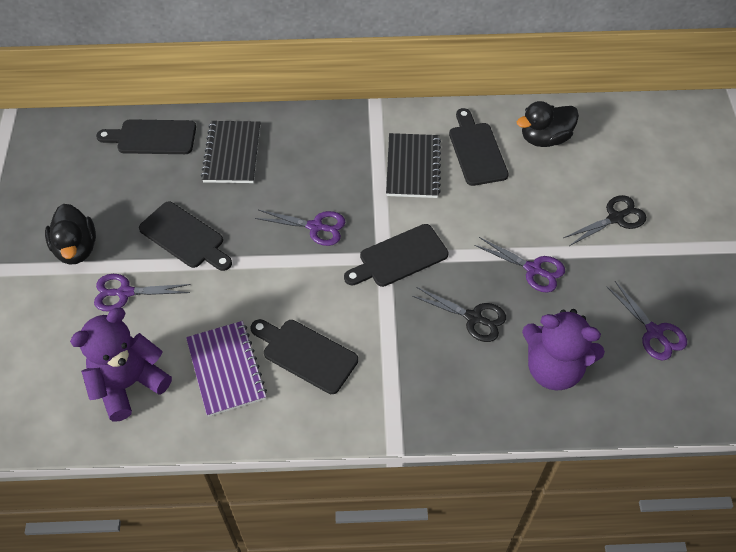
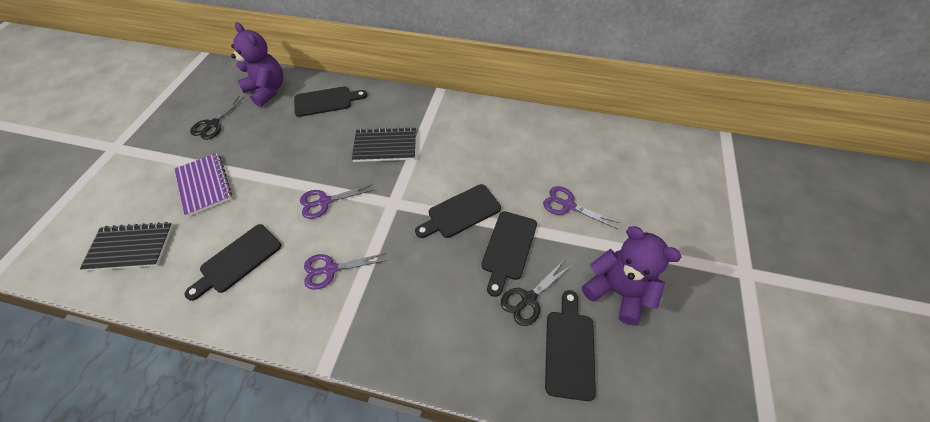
black duck: 2 -> 0
purple scissors: 4 -> 3

